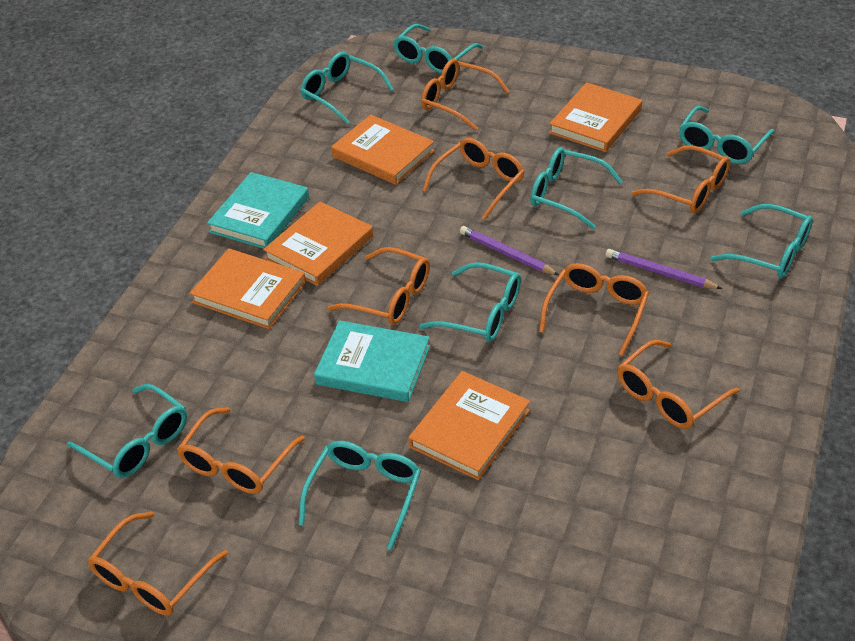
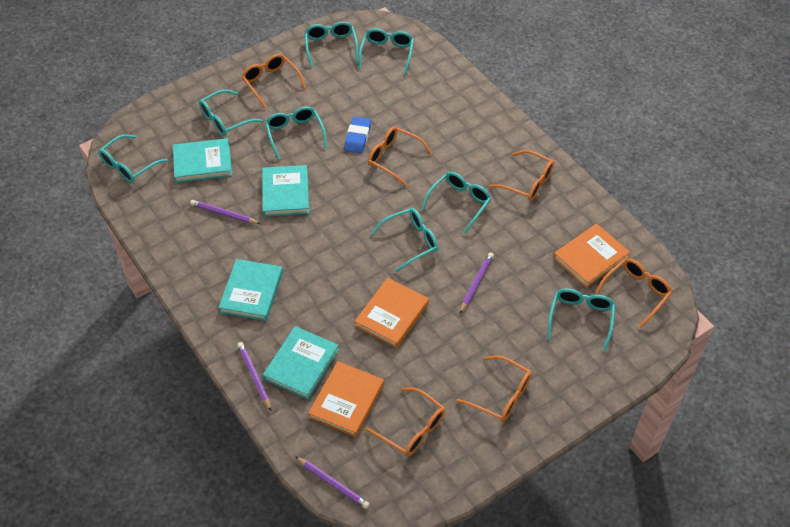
blue eraser: 0 -> 1
orange book: 5 -> 3
orange glasses: 8 -> 6
purple pencil: 2 -> 4
turquoise book: 2 -> 4

